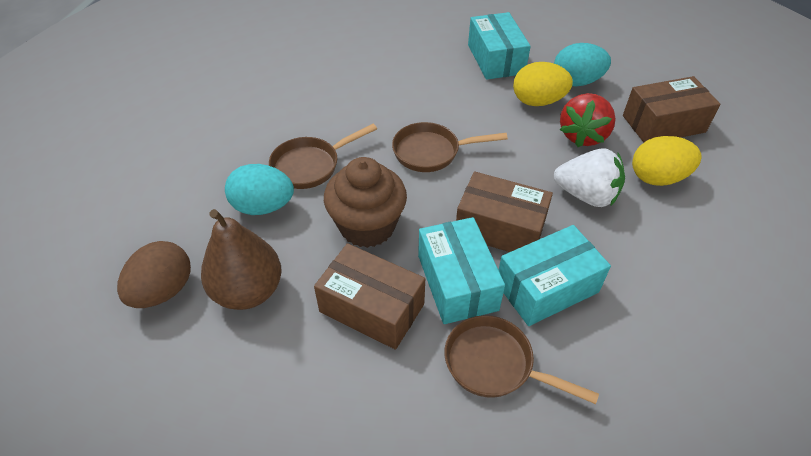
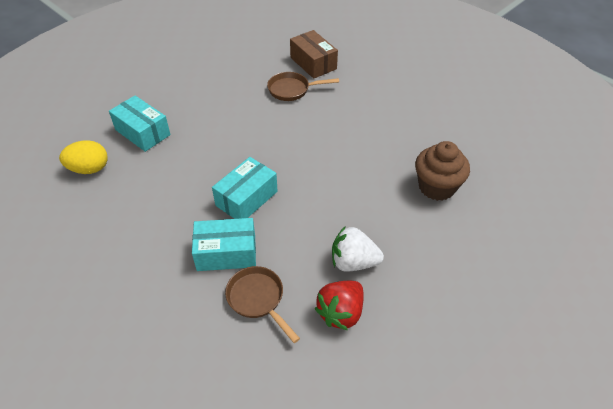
brown box: 3 -> 1
brown egg: 1 -> 0
brown pan: 3 -> 2
brown pear: 1 -> 0
turquoise egg: 2 -> 0
yellow egg: 2 -> 1

